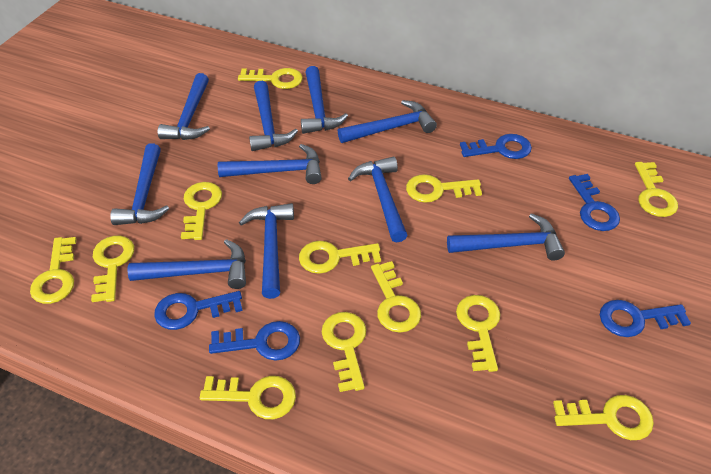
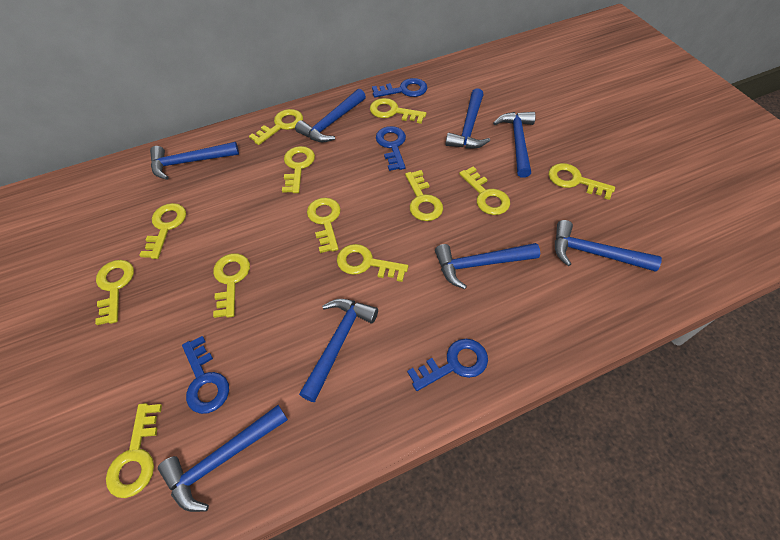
blue hammer: 10 -> 8
blue key: 5 -> 4

